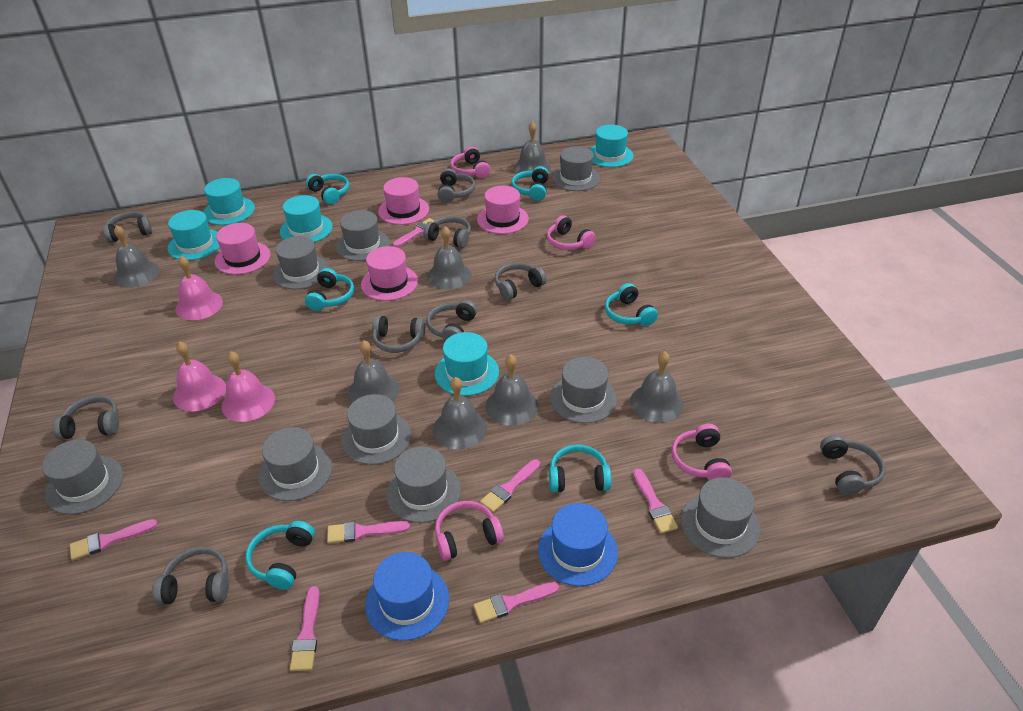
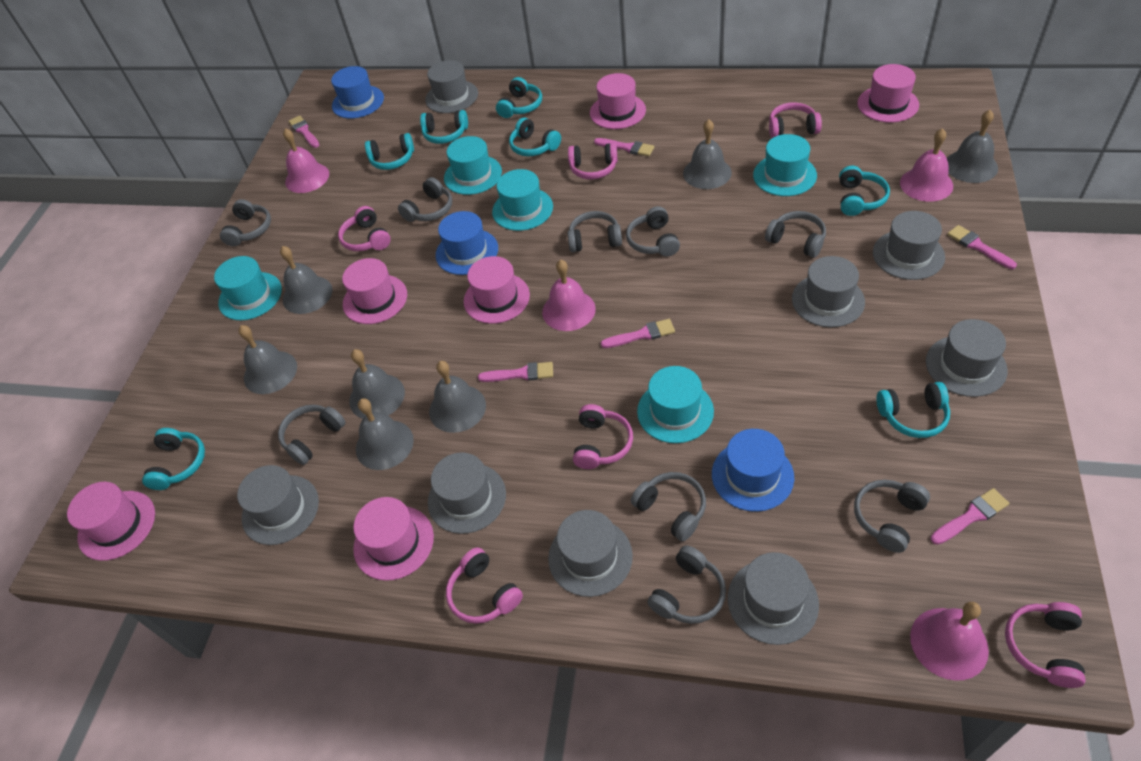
blue hat: 2 -> 3
grey hat: 9 -> 8
pink bell: 3 -> 4
pink brush: 7 -> 6
pink hat: 4 -> 6
pink headphones: 4 -> 6
turquoise headphones: 6 -> 7

